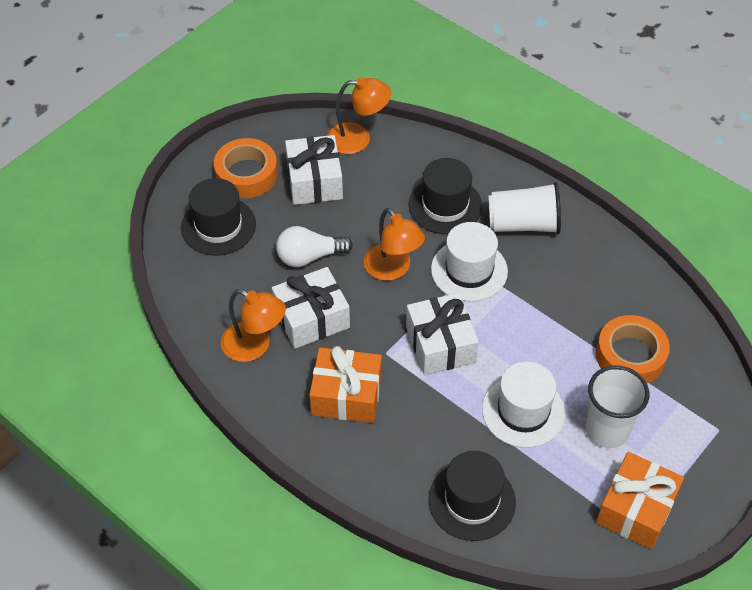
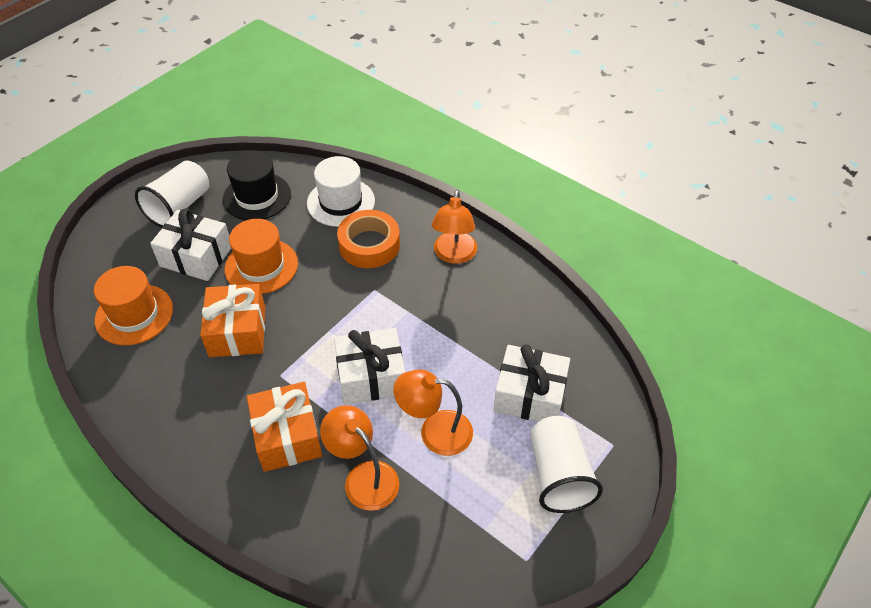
black hat: 3 -> 1
orange hat: 0 -> 2
orange tape: 2 -> 1
white hat: 2 -> 1
white light bulb: 1 -> 0

